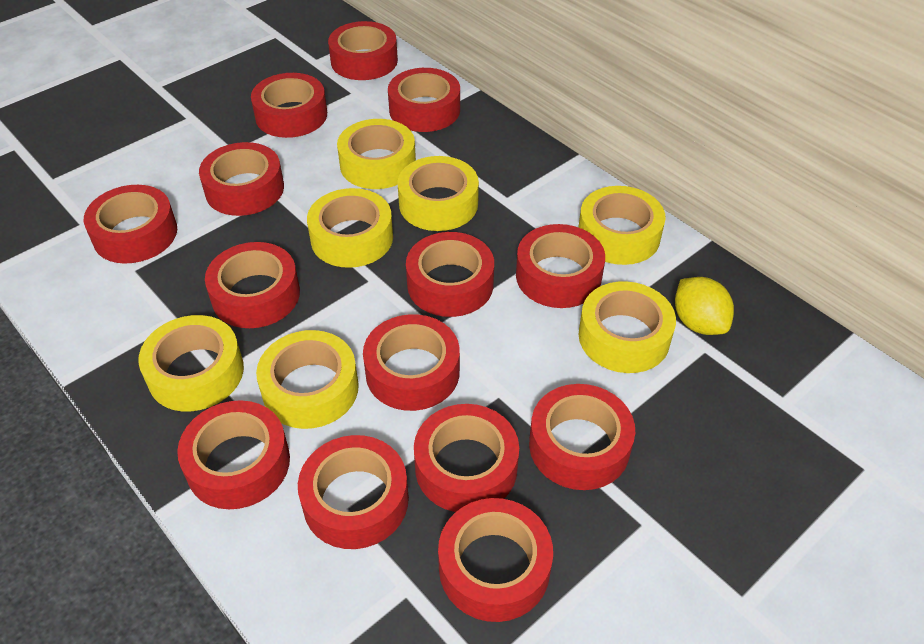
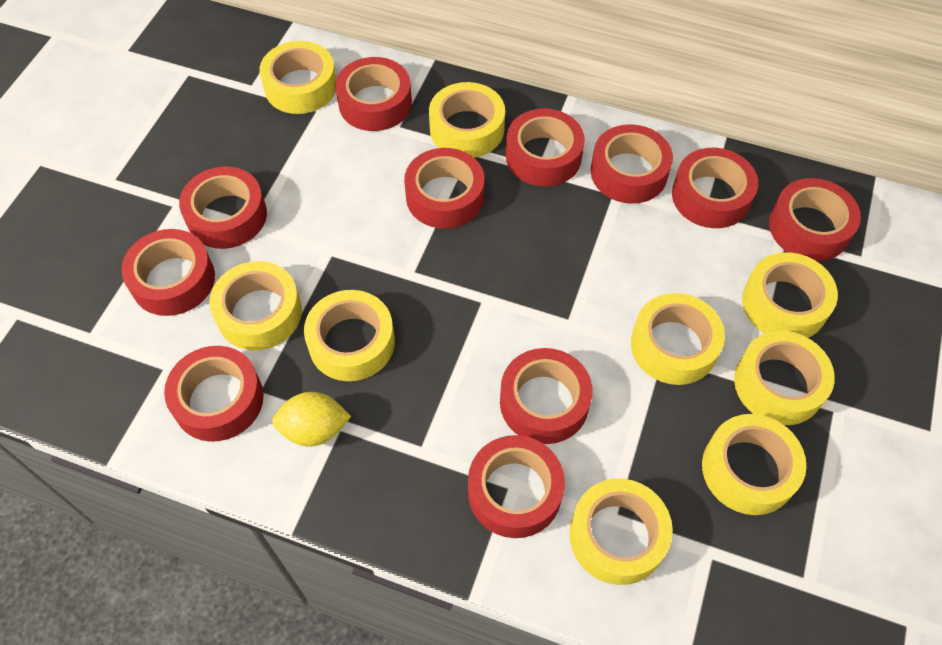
red tape: 14 -> 11
yellow tape: 7 -> 9

